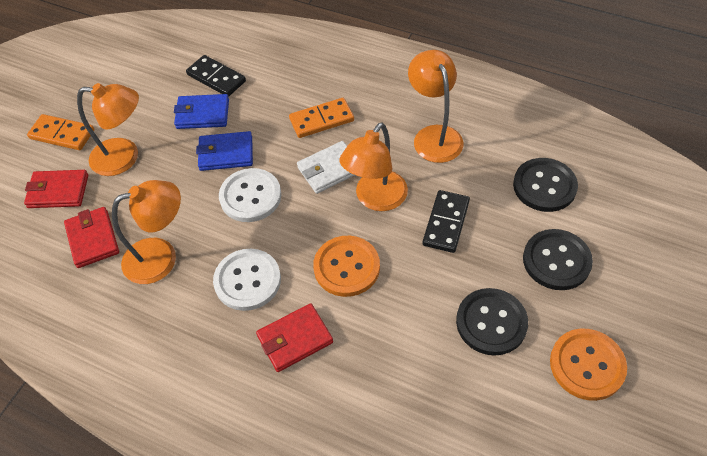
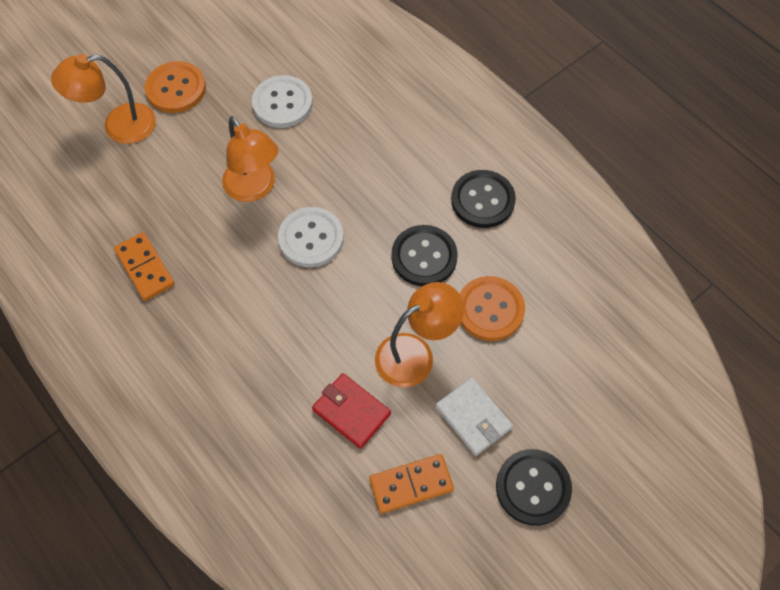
black domino: 2 -> 0
blue wallet: 2 -> 0
orange lamp: 4 -> 3
red wallet: 3 -> 1

